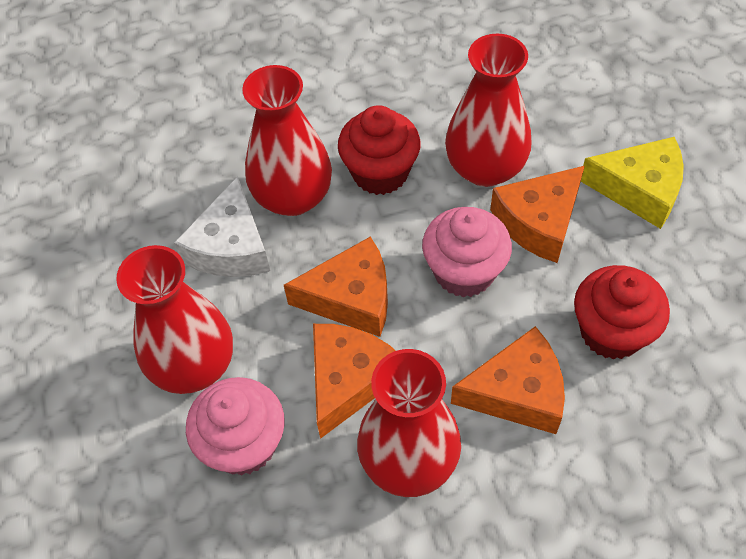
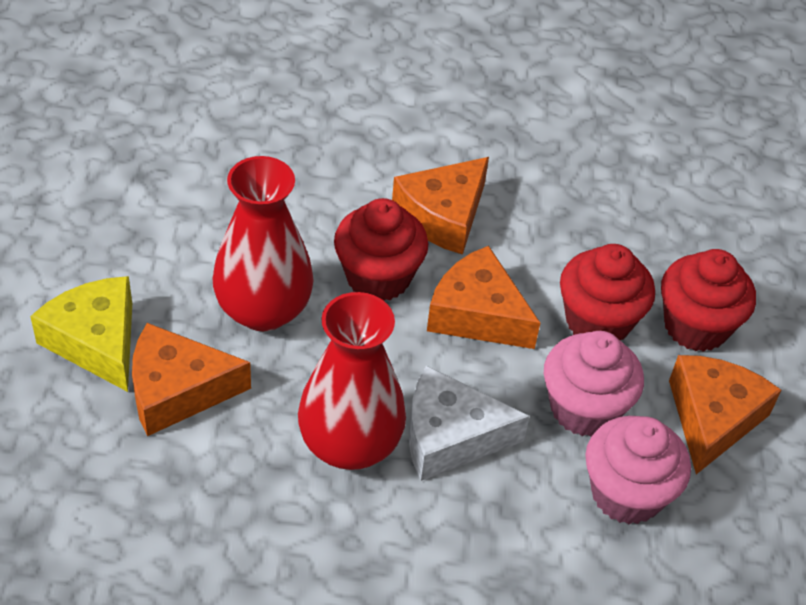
red cupcake: 2 -> 3
red vase: 4 -> 2

